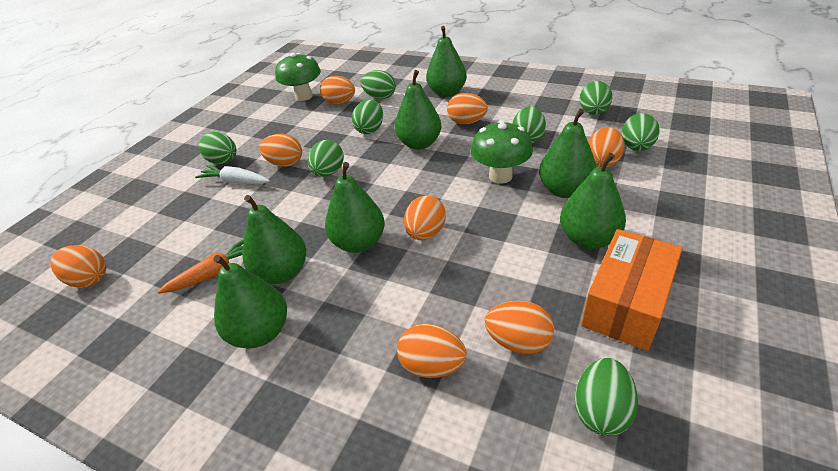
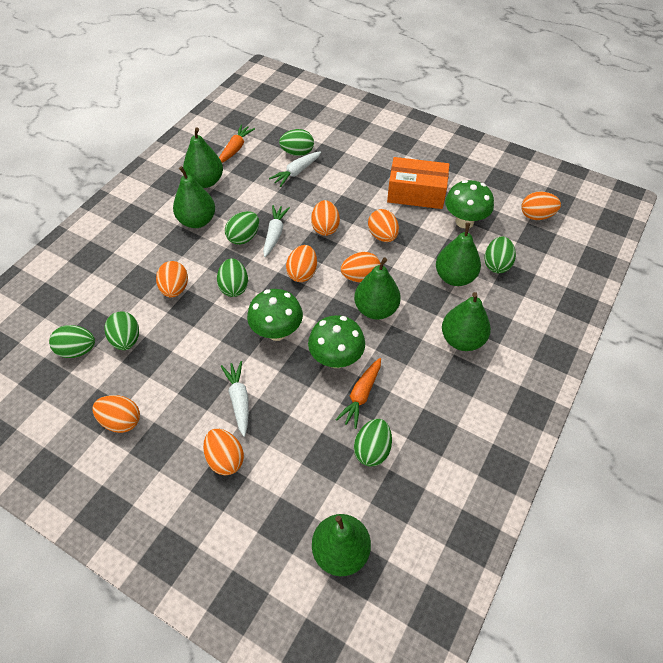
green egg: 8 -> 7
green mushroom: 2 -> 3
green pear: 7 -> 6
orange carrot: 1 -> 2
white carrot: 1 -> 3

